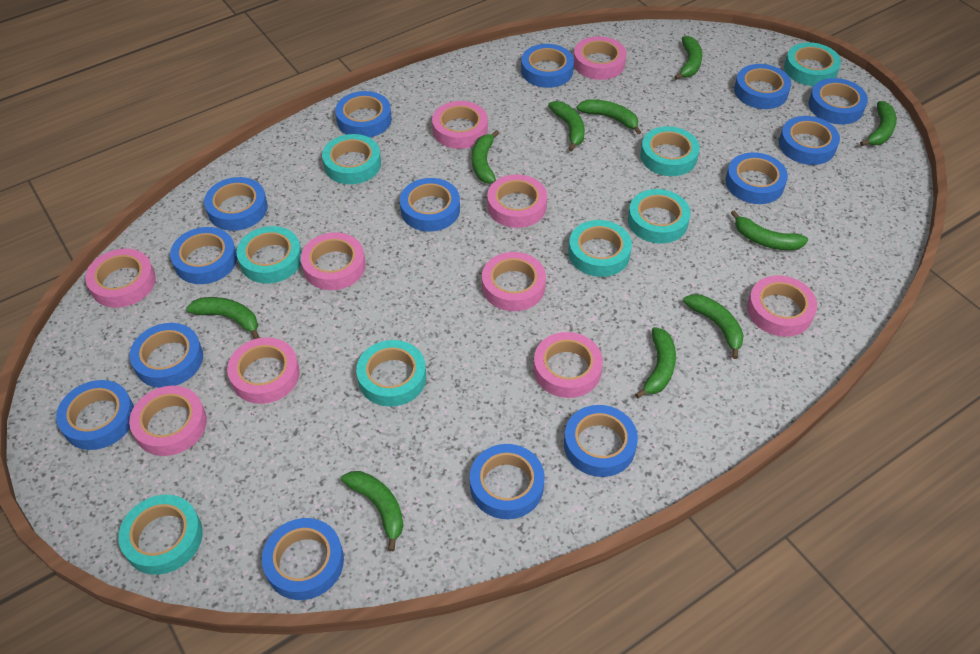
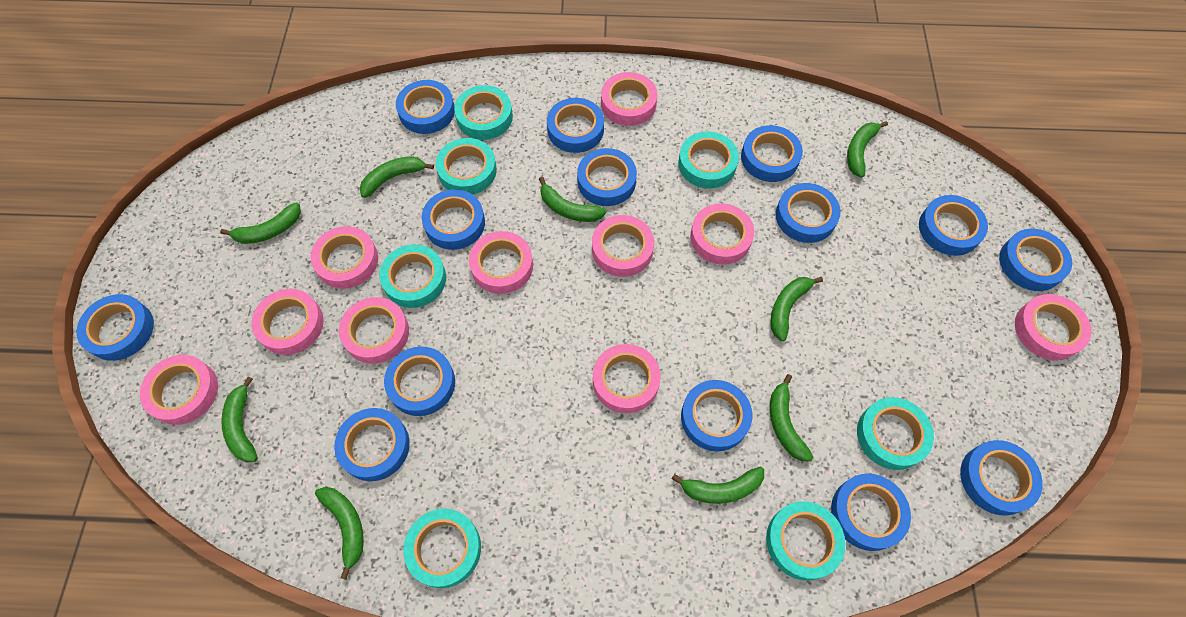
green banana: 10 -> 9
turquoise tape: 8 -> 7

